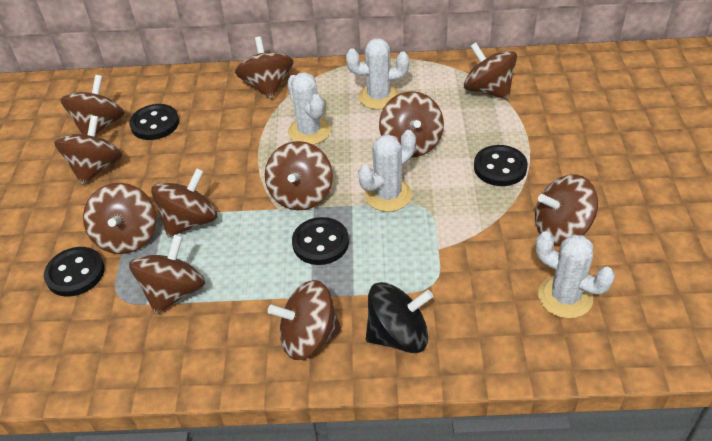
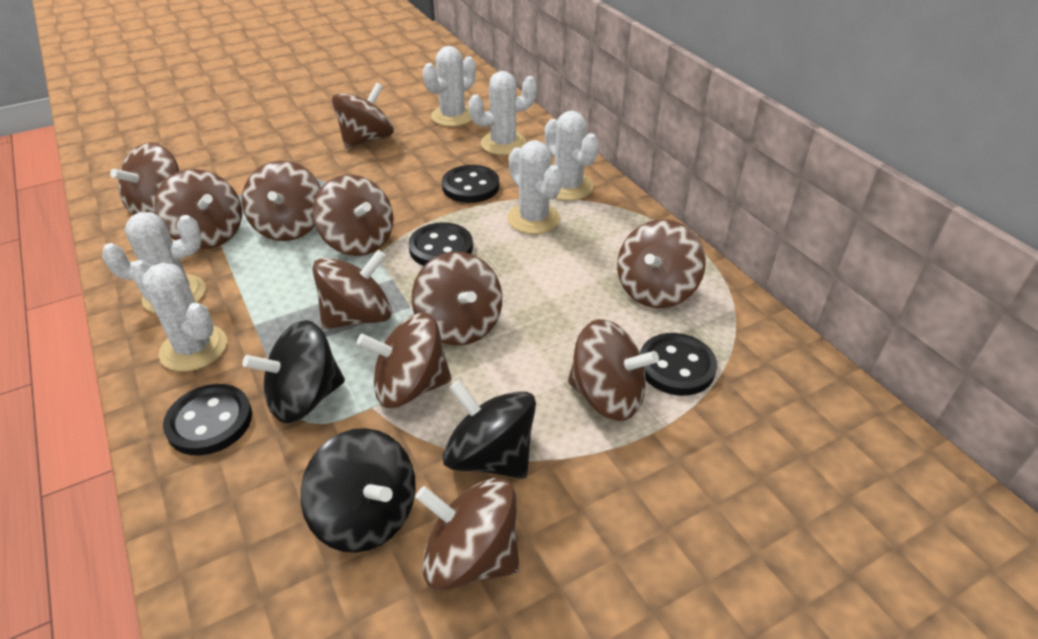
black spinning top: 1 -> 3
white cactus: 4 -> 6

